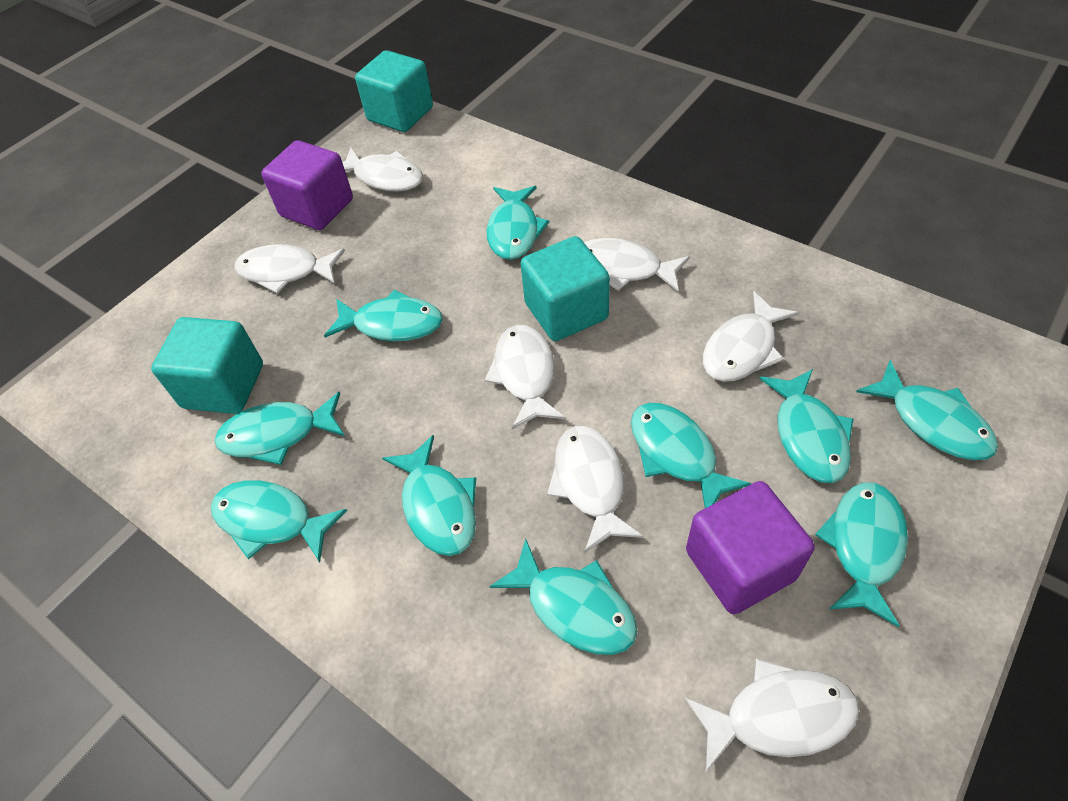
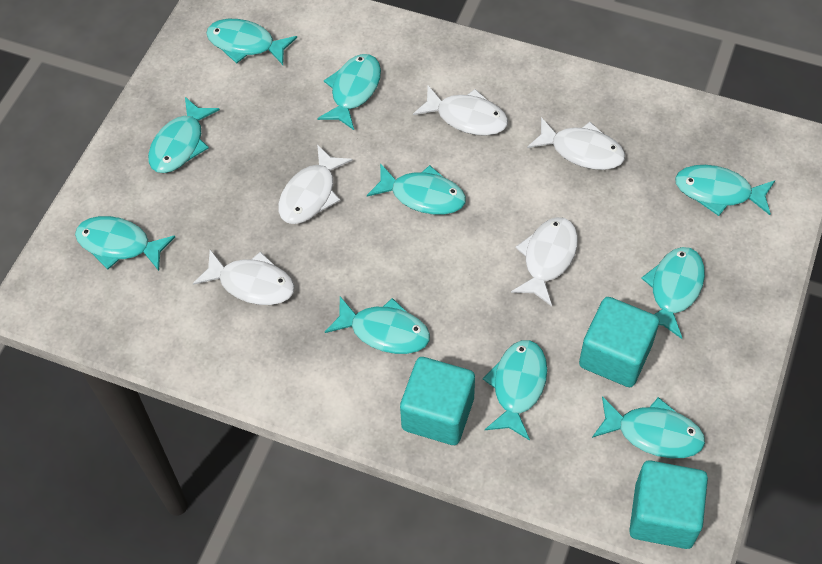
purple cube: 2 -> 0
white fish: 7 -> 5

